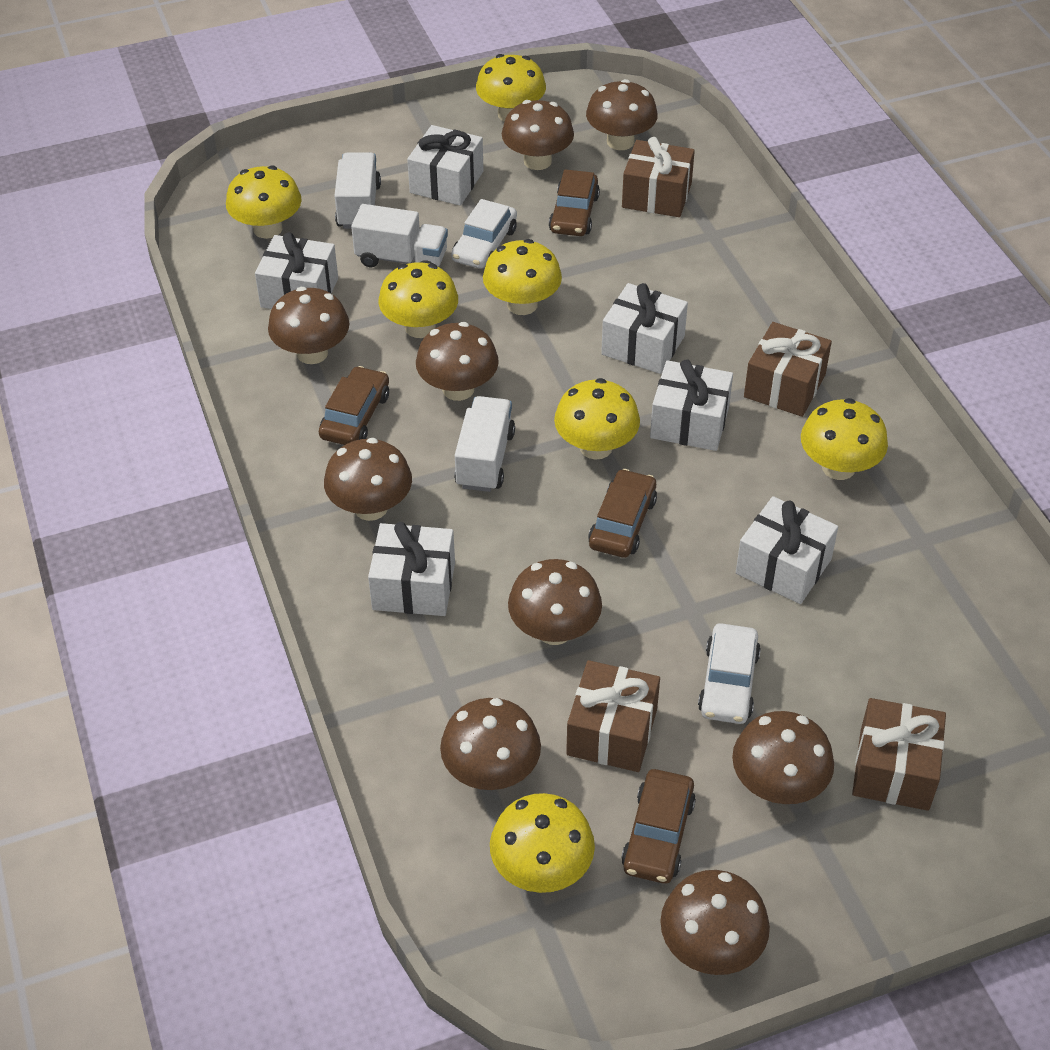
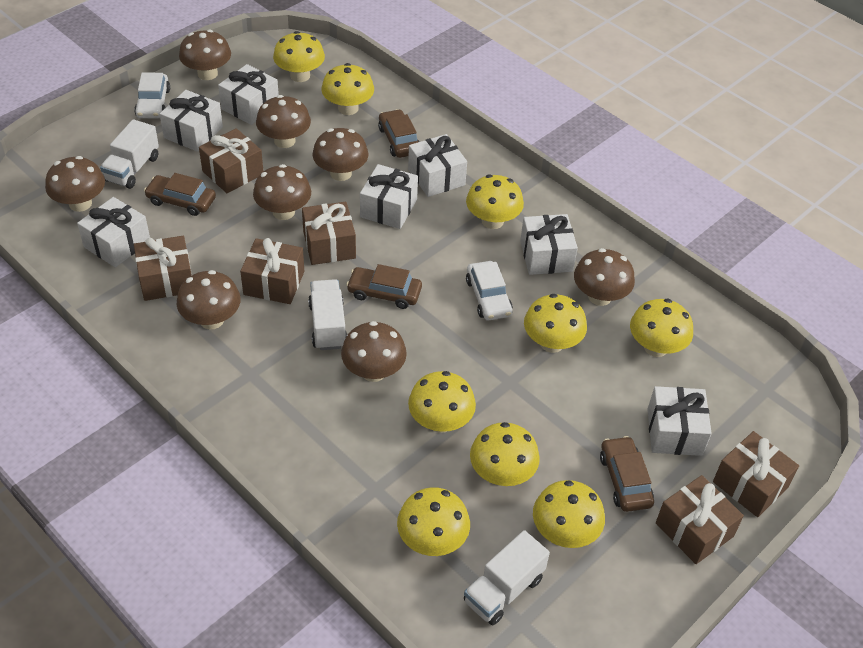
brown gift: 4 -> 6
brown mushroom: 9 -> 8
white gift: 6 -> 7
yellow mushroom: 7 -> 9

